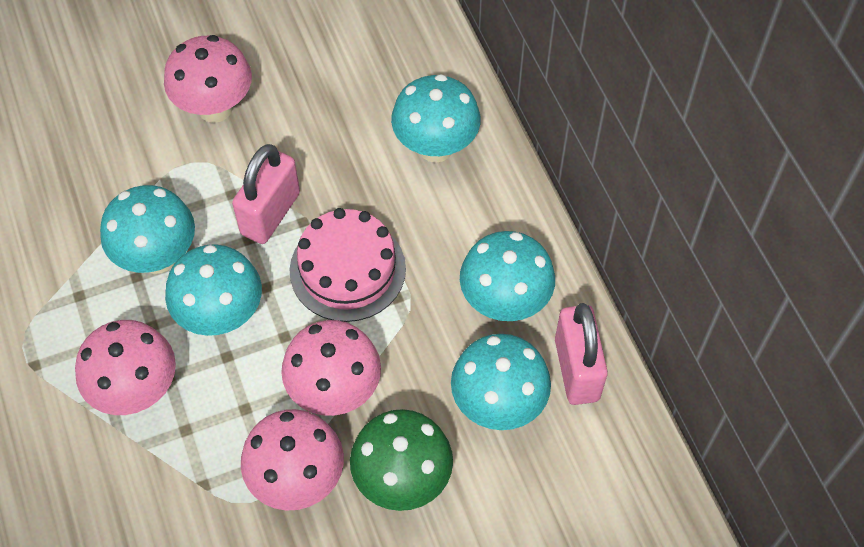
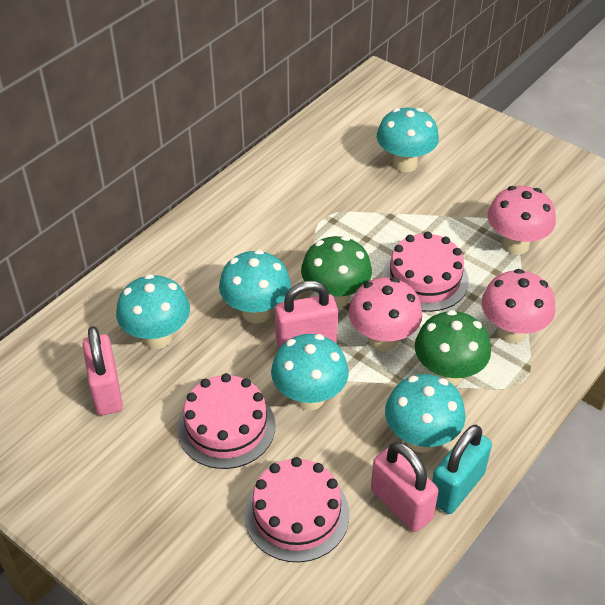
green mushroom: 1 -> 2
pink cake: 1 -> 3
pink mushroom: 4 -> 3
pink padlock: 2 -> 3
turquoise padlock: 0 -> 1

